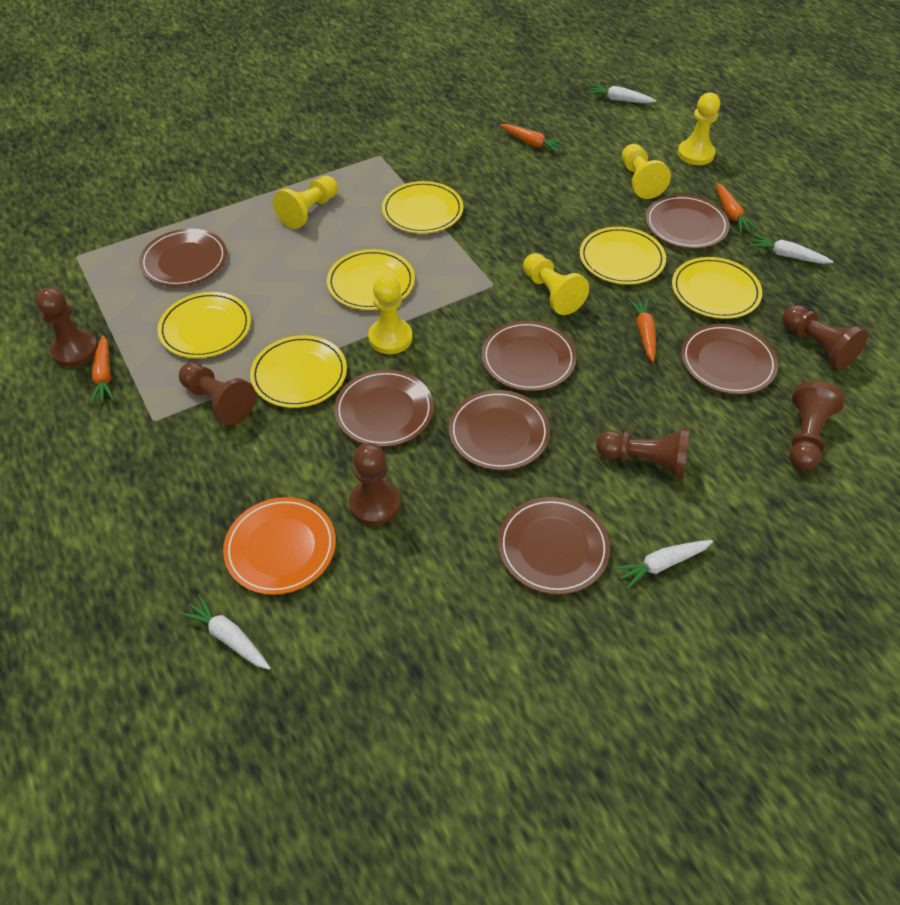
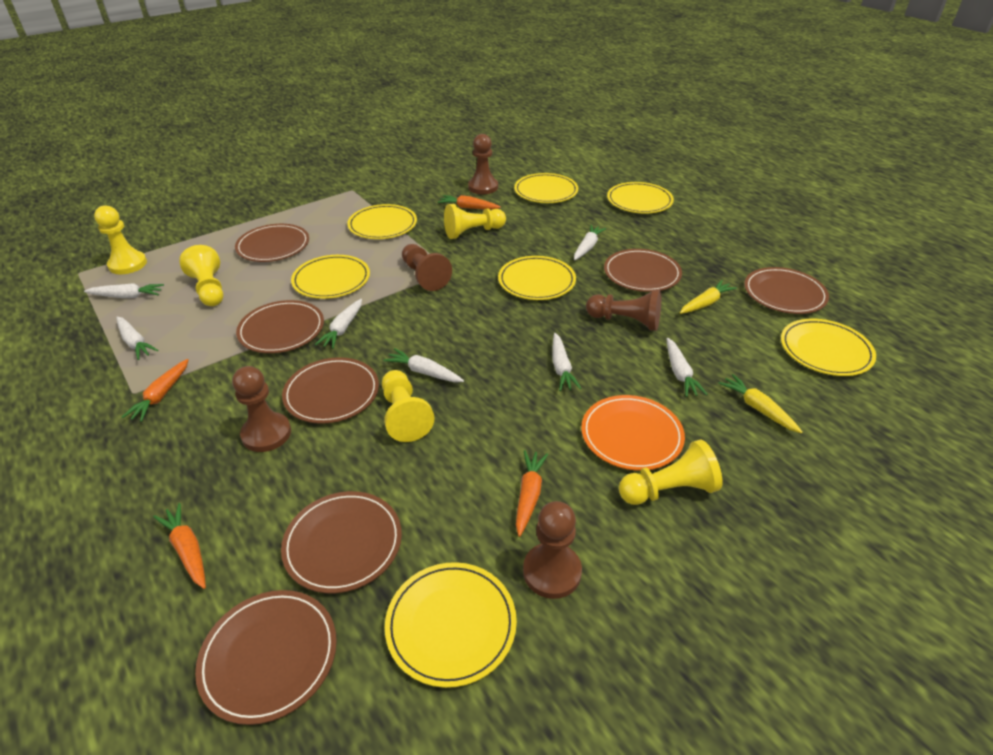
brown pawn: 6 -> 5
white carrot: 4 -> 7
yellow carrot: 0 -> 2
yellow plate: 6 -> 7

